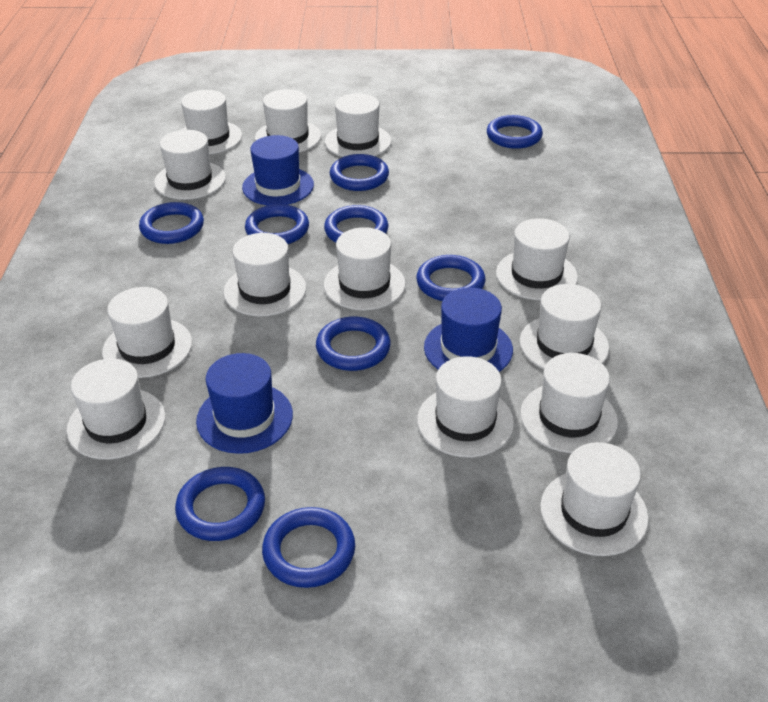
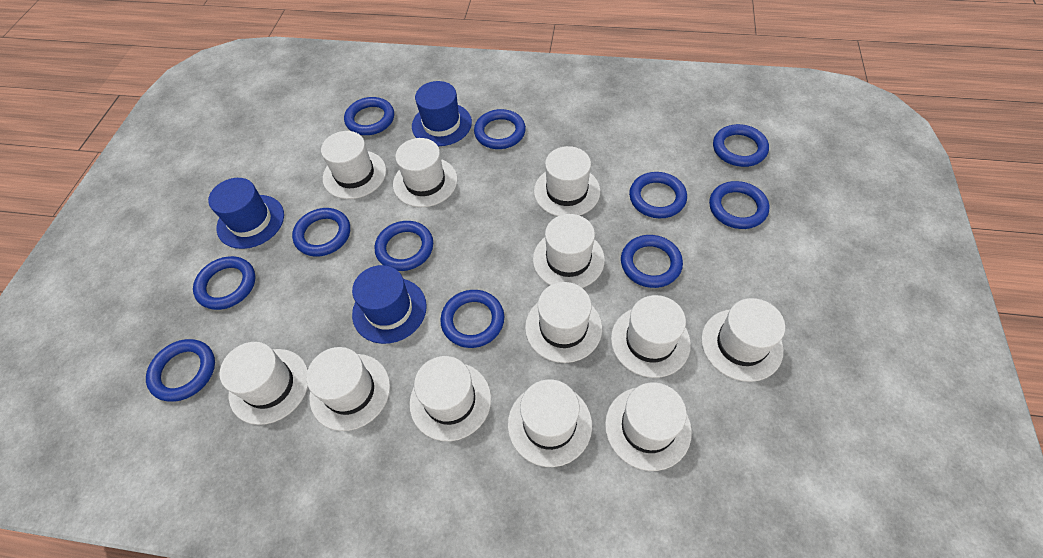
blue ring: 9 -> 11
white hat: 13 -> 12

